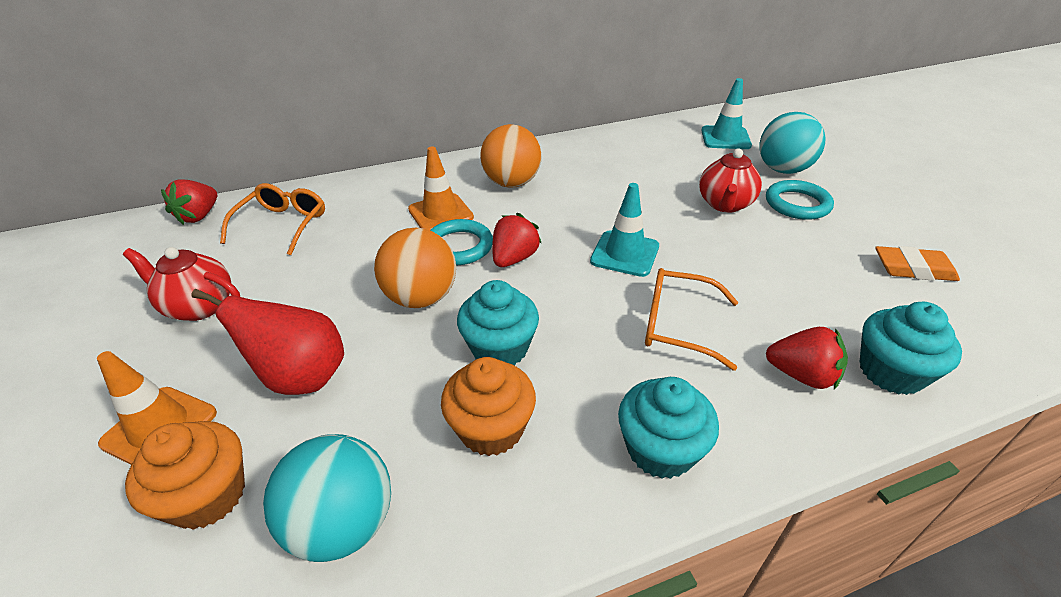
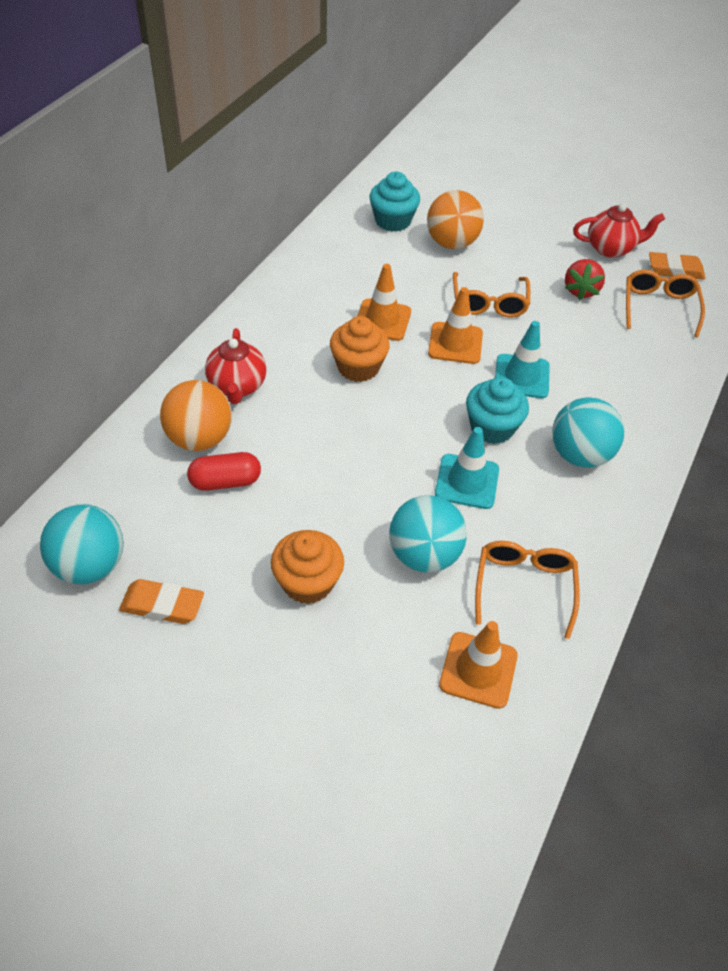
orange eraser: 1 -> 2
orange glasses: 2 -> 3
orange traffic cone: 2 -> 3
red capsule: 0 -> 1
red pear: 1 -> 0
red strawberry: 3 -> 1
turquoise ball: 2 -> 3
turquoise cupcake: 3 -> 2
turquoise ring: 2 -> 0

